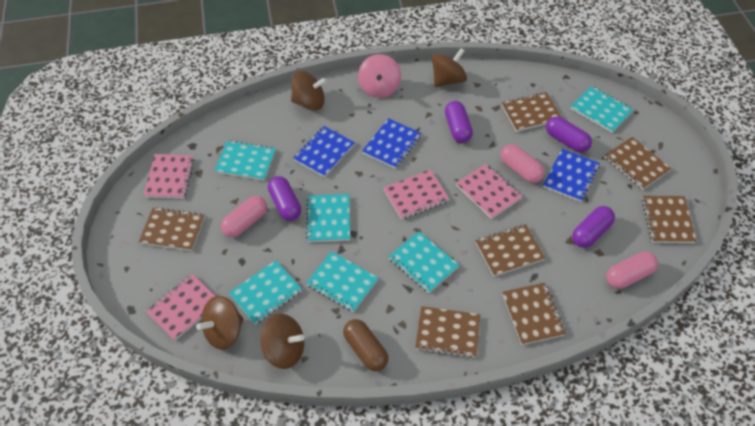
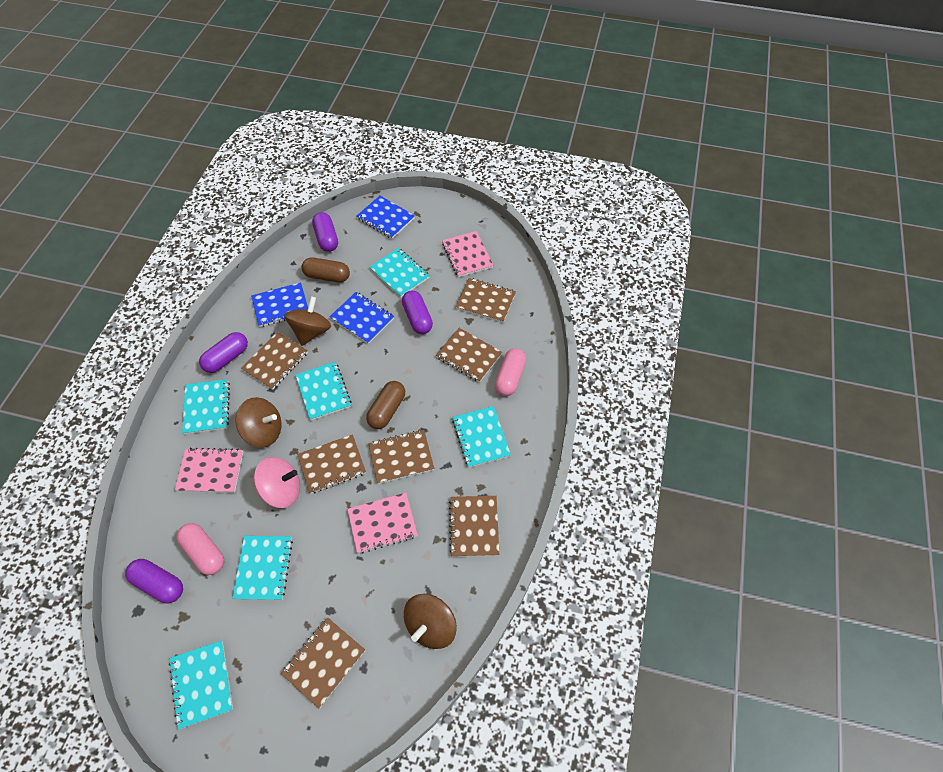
brown capsule: 1 -> 2
brown spinning top: 4 -> 3
pink capsule: 3 -> 2
pink notebook: 4 -> 3

